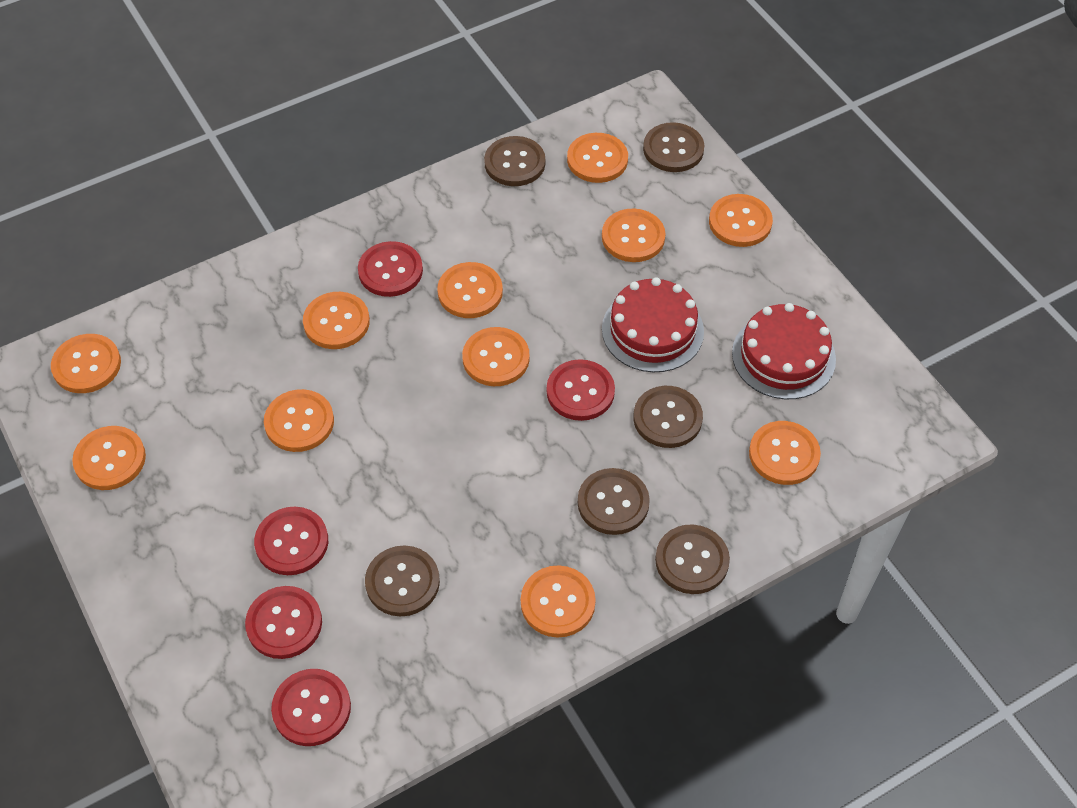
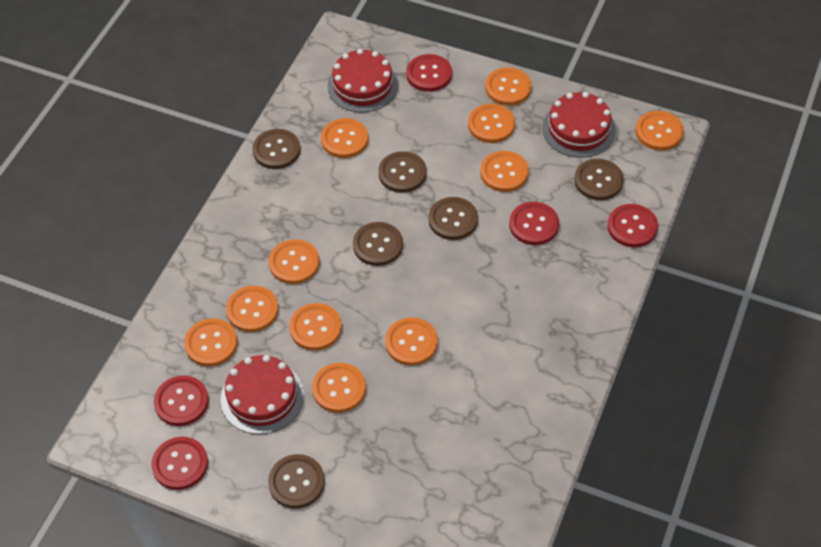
red cake: 2 -> 3

